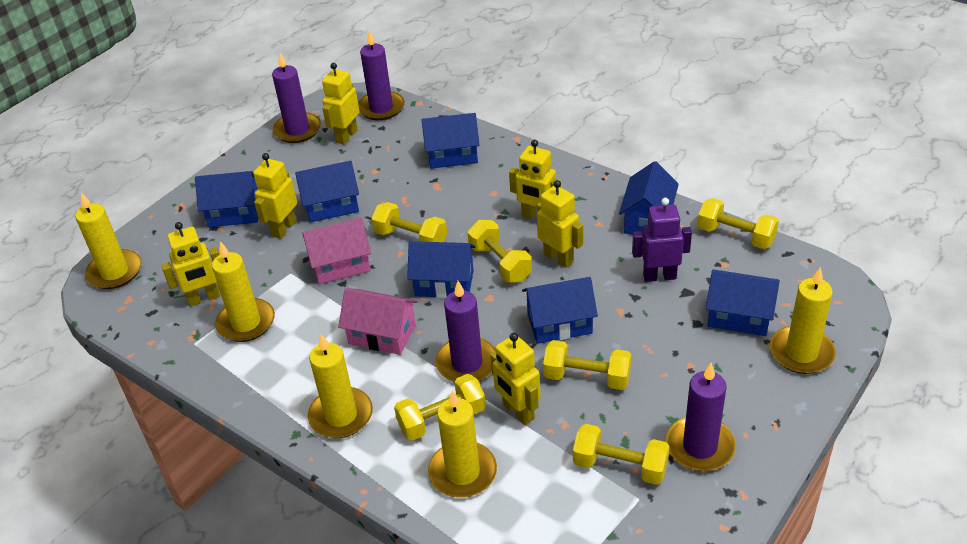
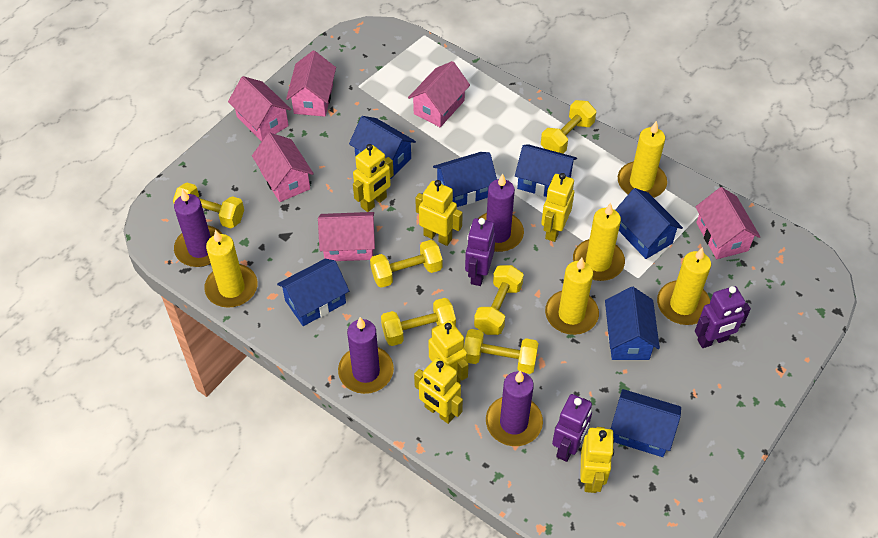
pink house: 2 -> 6
purple robot: 1 -> 3

